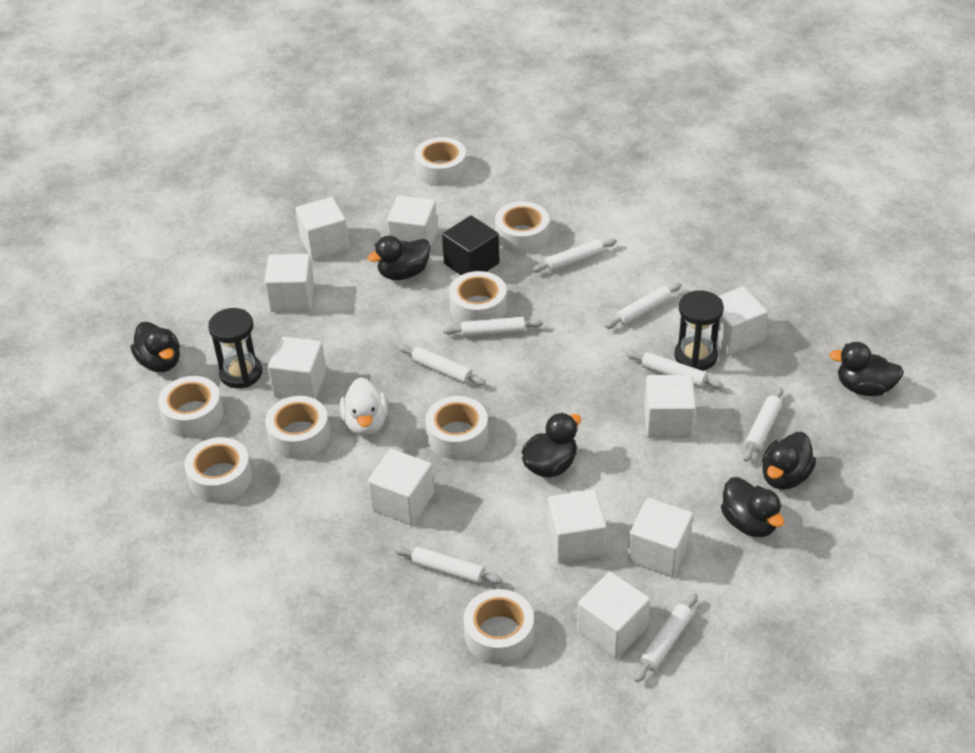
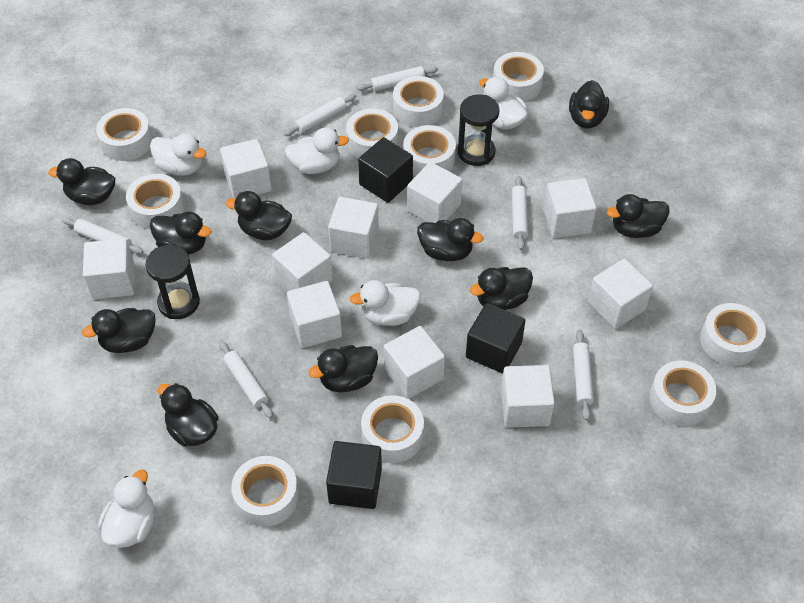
black cube: 1 -> 3
black duck: 6 -> 10
white duck: 1 -> 5
white rolling pin: 8 -> 6
white tape: 8 -> 10

